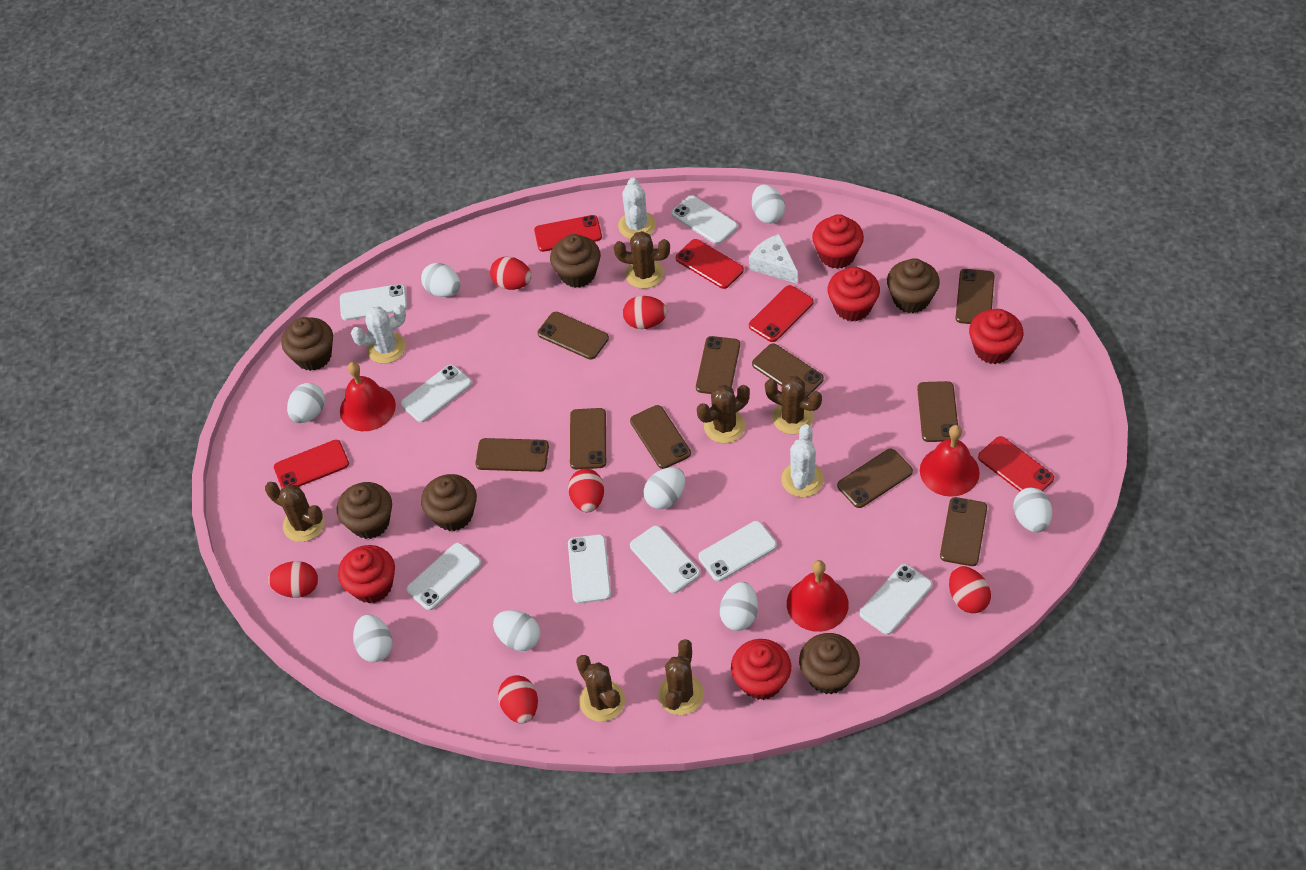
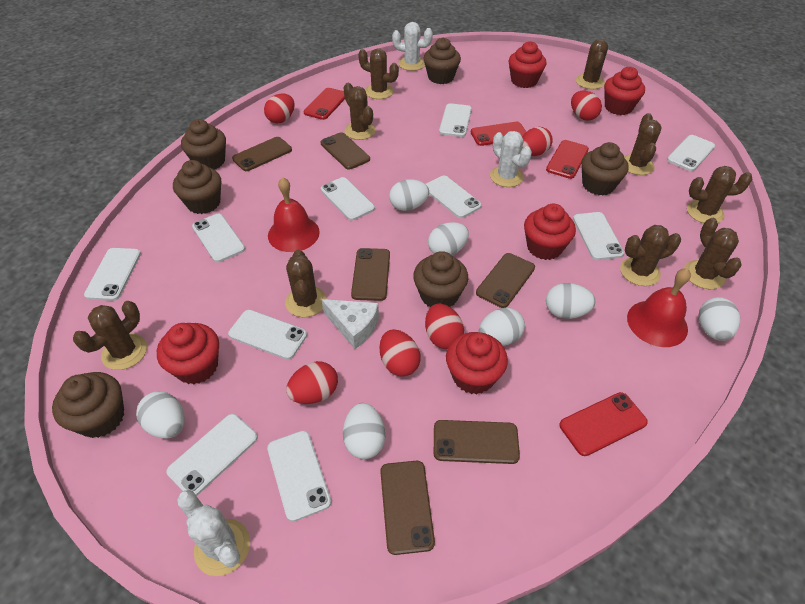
brown cactus: 6 -> 9
brown phone: 10 -> 6
red bell: 3 -> 2
red phone: 5 -> 4
white egg: 8 -> 7
white phone: 8 -> 10

